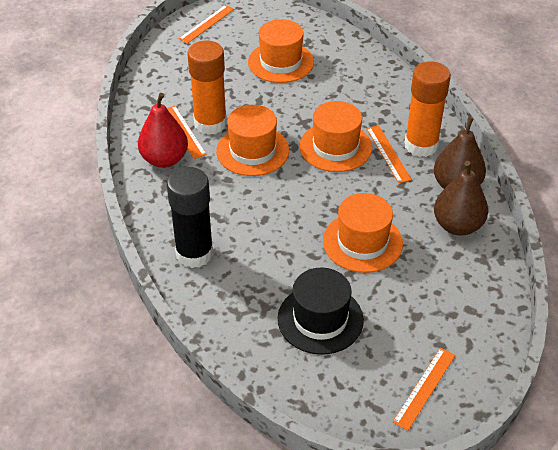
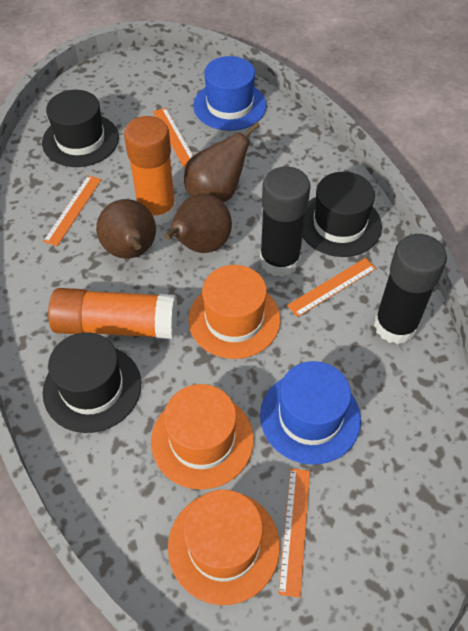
black glue stick: 1 -> 2
black hat: 1 -> 3
blue hat: 0 -> 2
brown pear: 2 -> 3
orange hat: 4 -> 3
red pear: 1 -> 0

